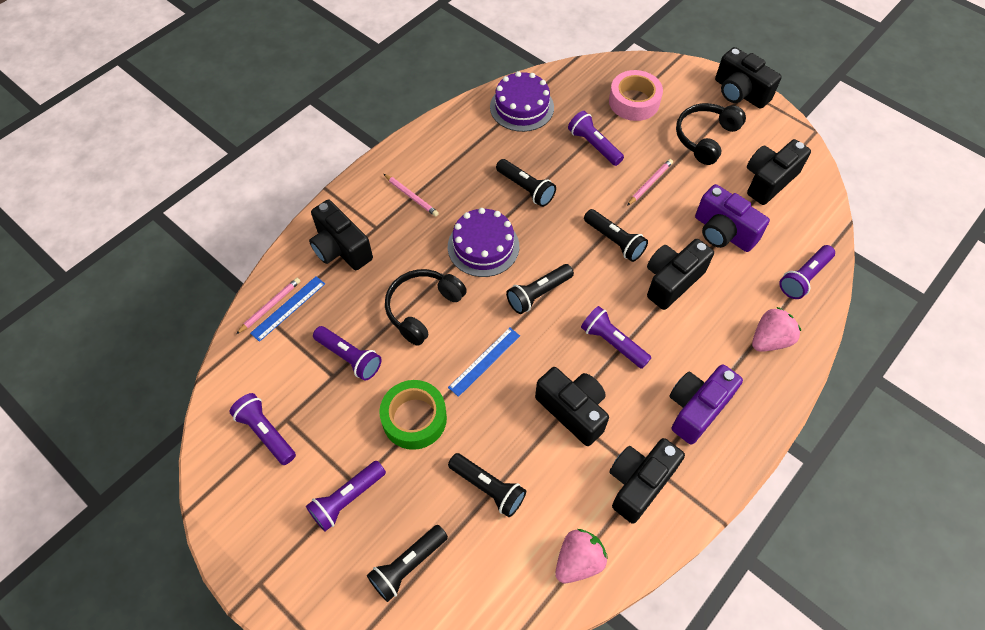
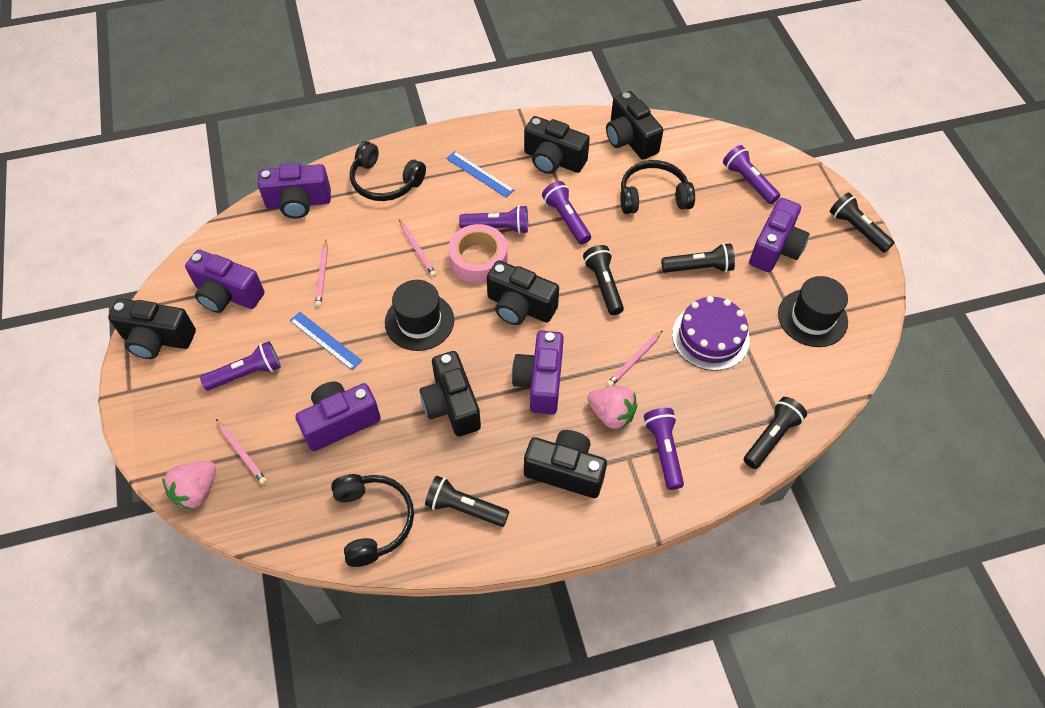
black hat: 0 -> 2
black headphones: 2 -> 3
green tape: 1 -> 0
pink pencil: 3 -> 4
purple cake: 2 -> 1
purple camera: 2 -> 5
purple flashlight: 6 -> 5

